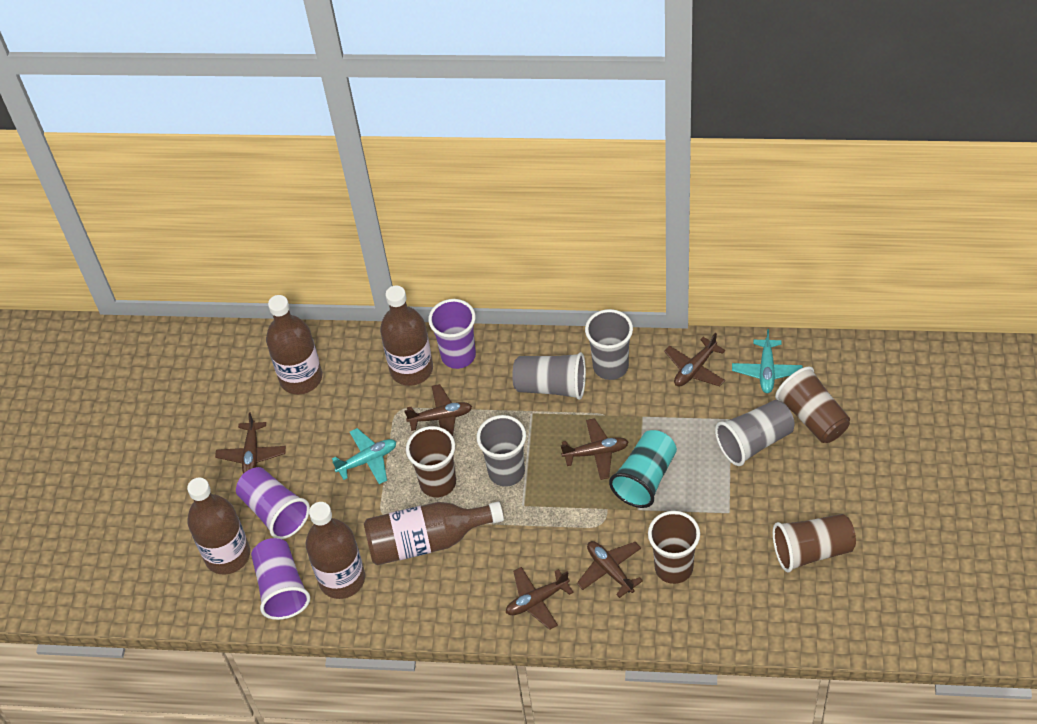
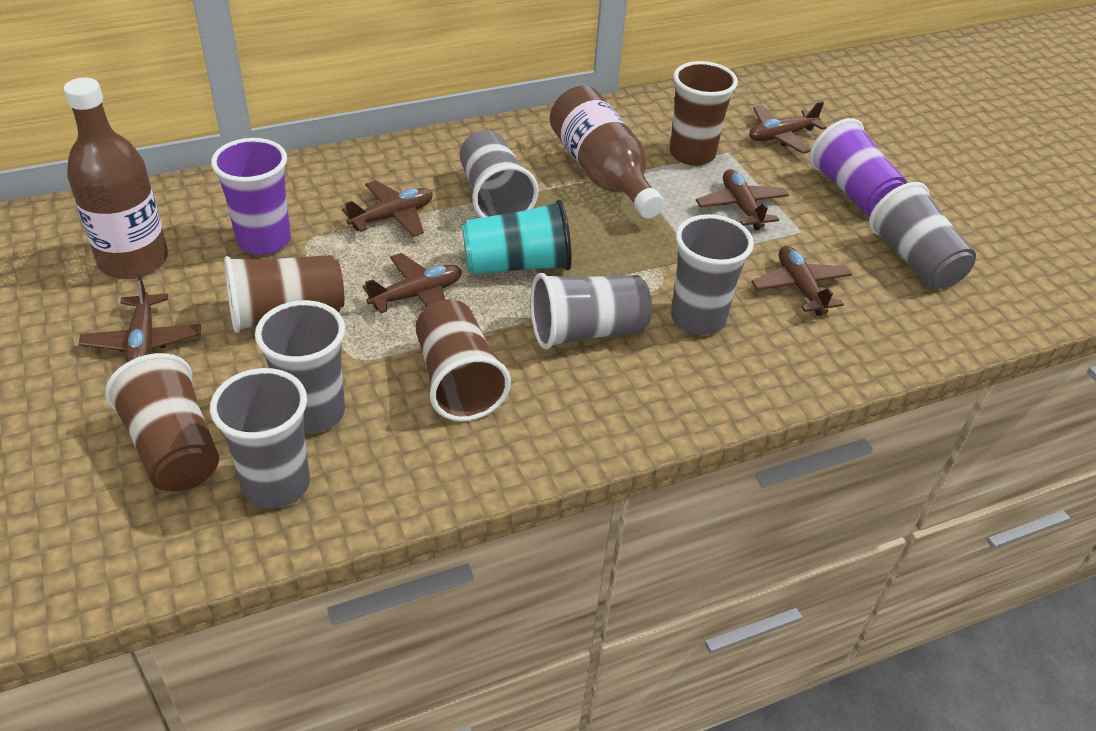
brown bottle: 5 -> 2
grey cup: 4 -> 6
purple cup: 3 -> 2
turquoise plane: 2 -> 0

